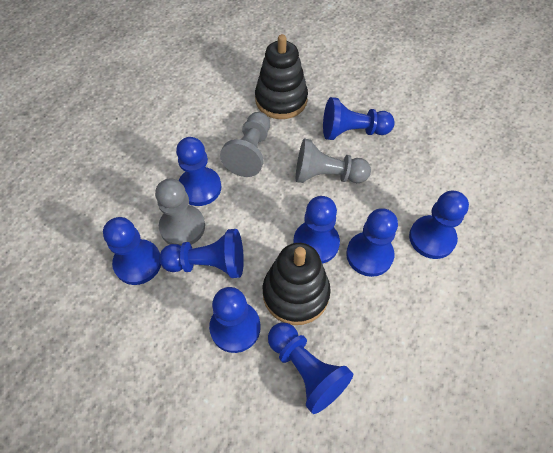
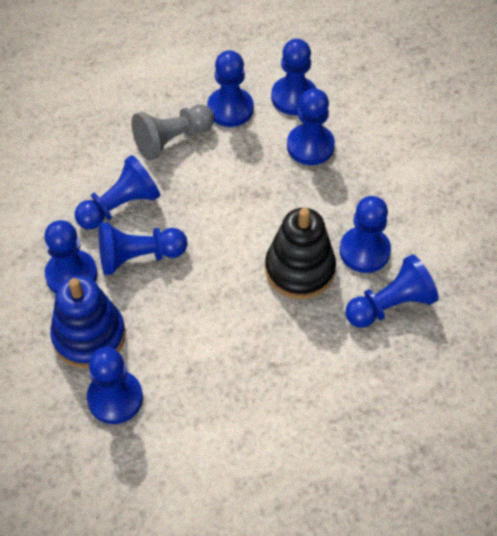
black stacking toy: 2 -> 1
blue stacking toy: 0 -> 1
grey pawn: 3 -> 1

